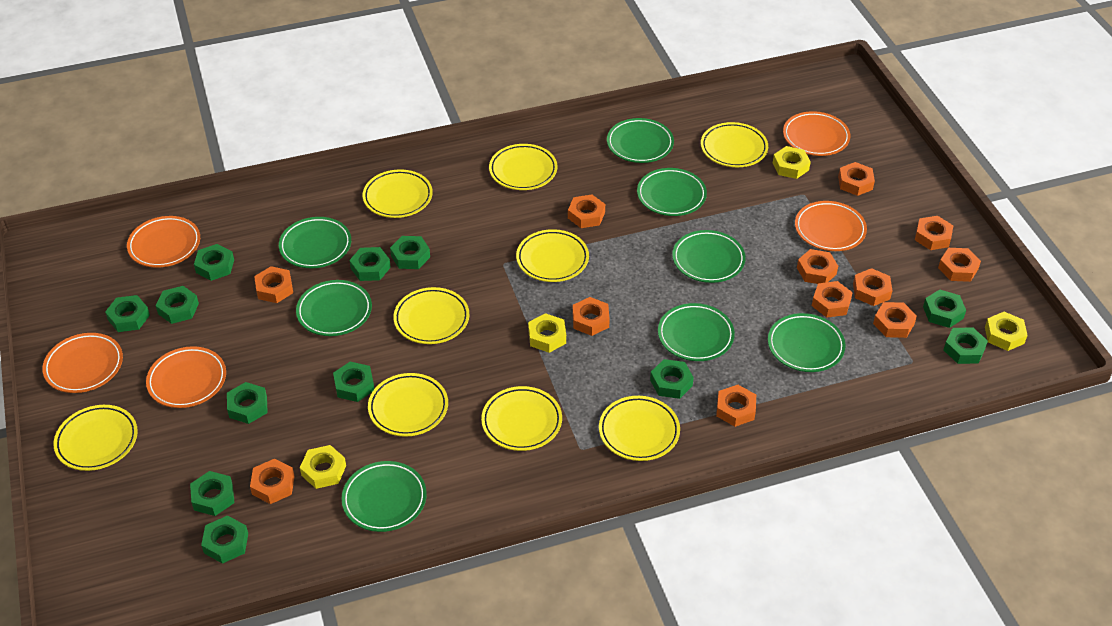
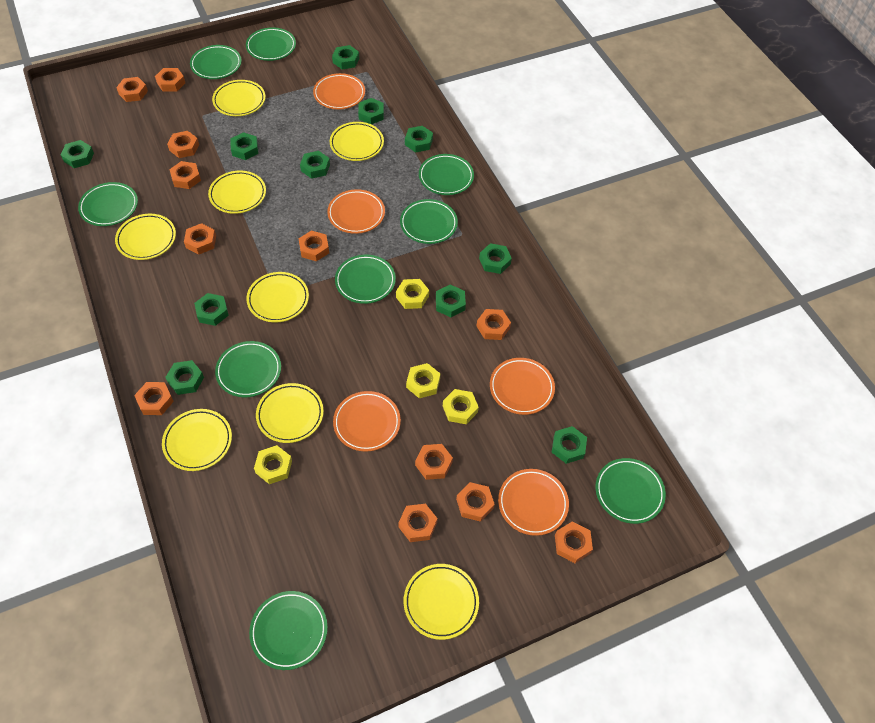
green nut: 12 -> 11
green plate: 8 -> 9
yellow plate: 9 -> 8

